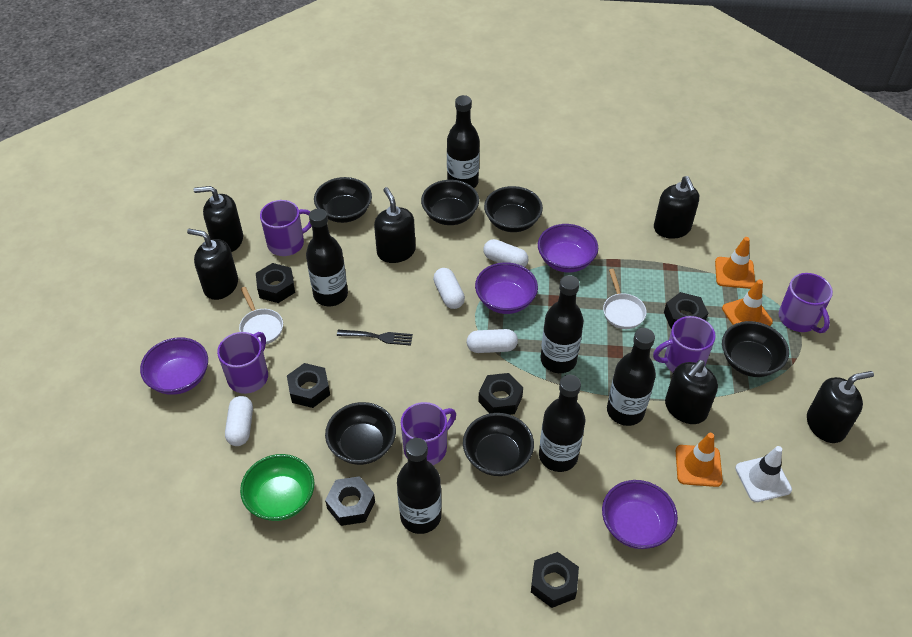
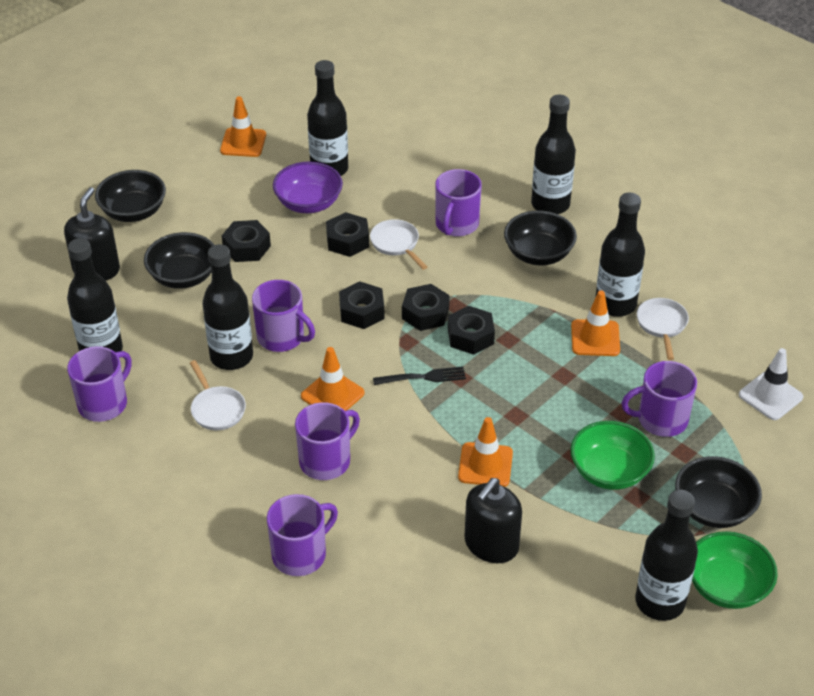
black bowl: 6 -> 4
black nut: 6 -> 5
black soap dispenser: 6 -> 2
green bowl: 1 -> 2
orange traffic cone: 3 -> 4
purple bowl: 4 -> 1
purple mug: 5 -> 6
white capsule: 4 -> 0
white pan: 2 -> 3

